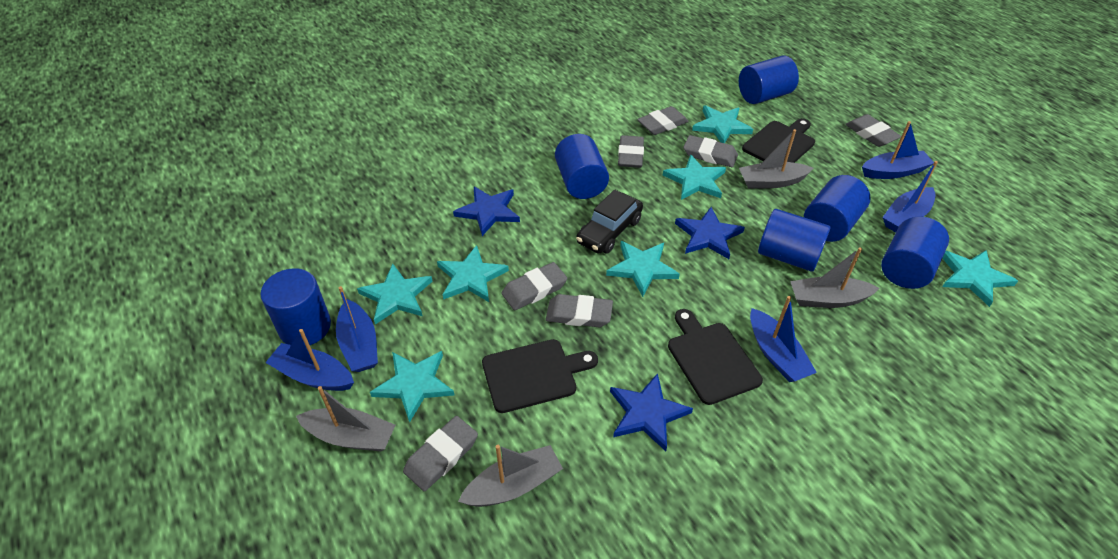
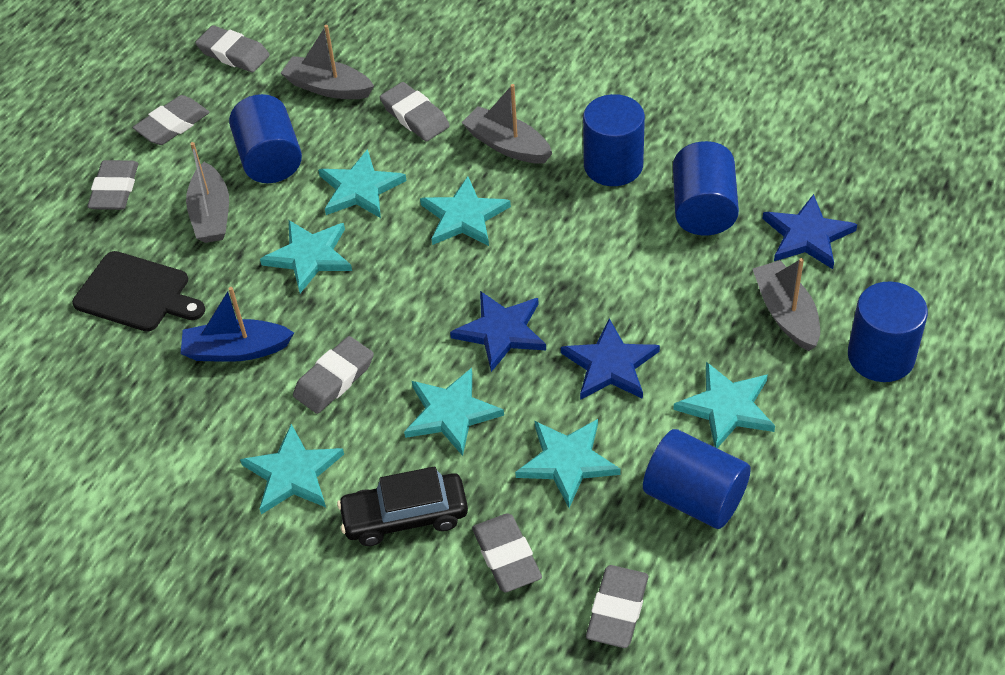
black cutting board: 3 -> 1
blue boat: 5 -> 1
blue cylinder: 6 -> 5

